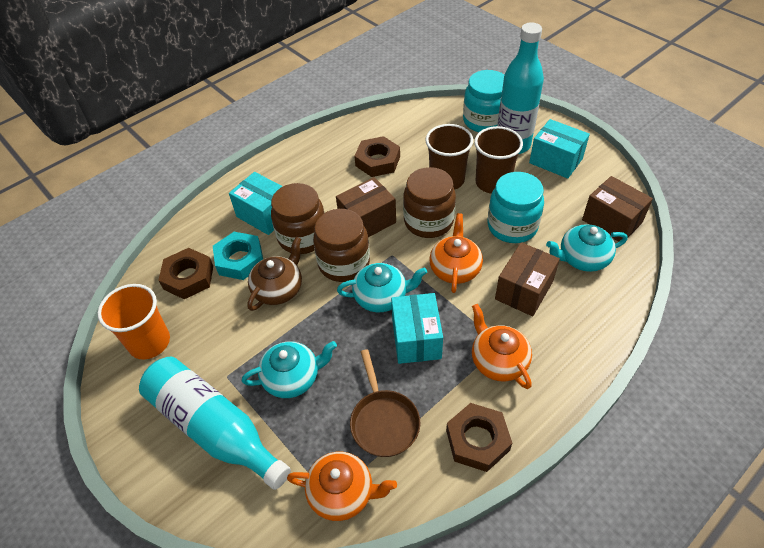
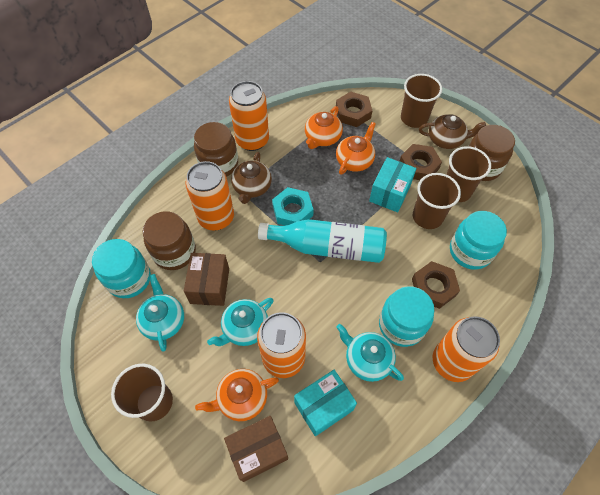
brown box: 3 -> 2
brown cup: 2 -> 4
brown pan: 1 -> 0
brown teapot: 1 -> 2
orange can: 0 -> 4
orange cup: 1 -> 0
turquoise bottle: 2 -> 1
turquoise box: 3 -> 2
turquoise jar: 2 -> 3

